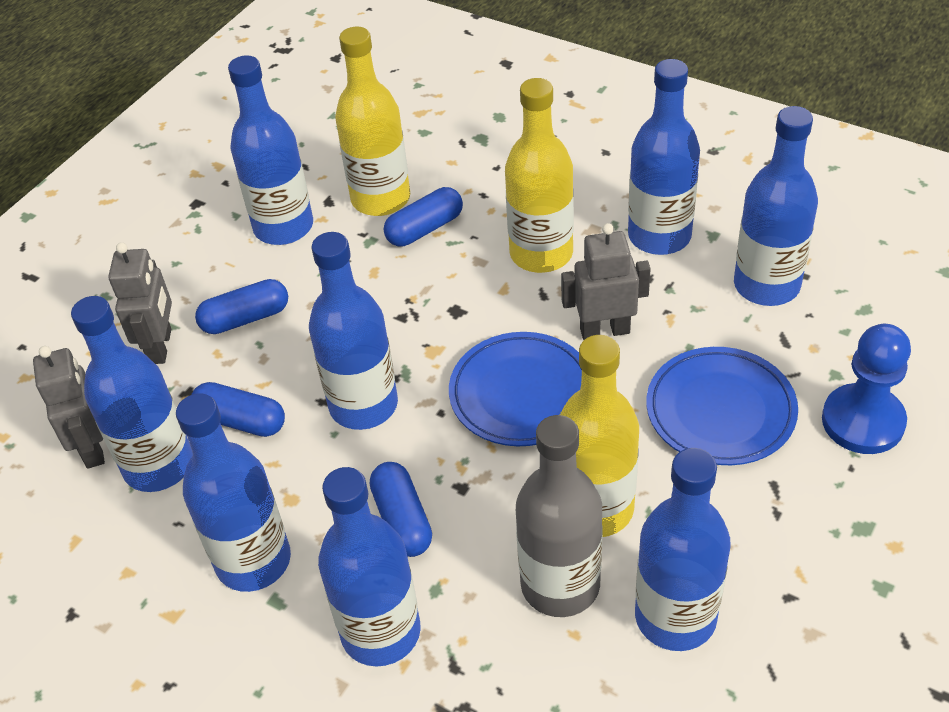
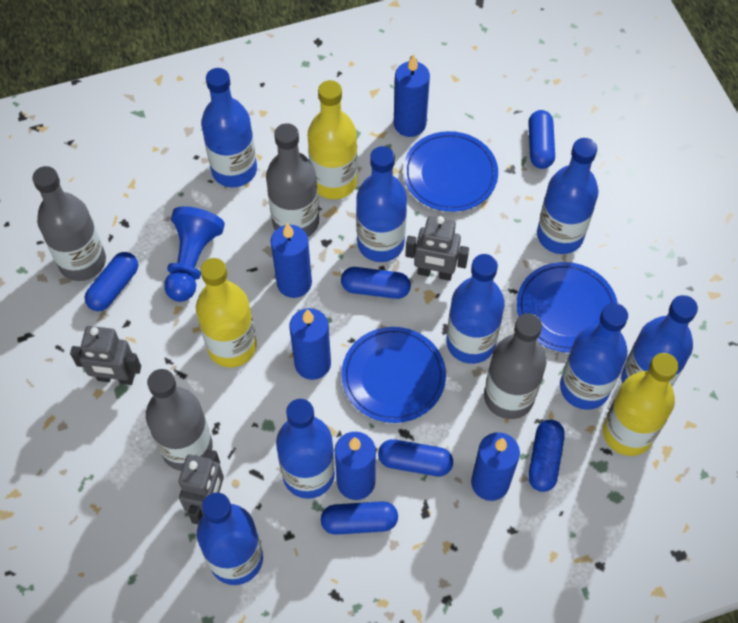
blue candle: 0 -> 5
blue capsule: 4 -> 6
blue plate: 2 -> 3
grey bottle: 1 -> 4

